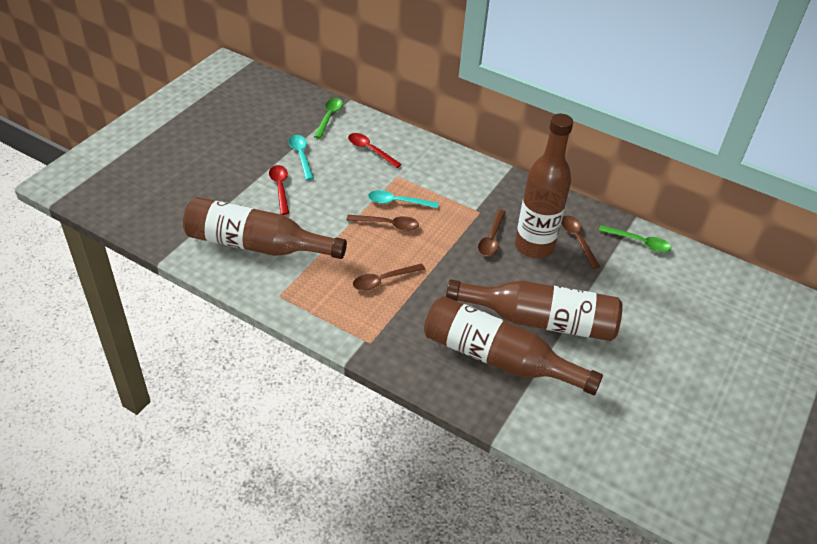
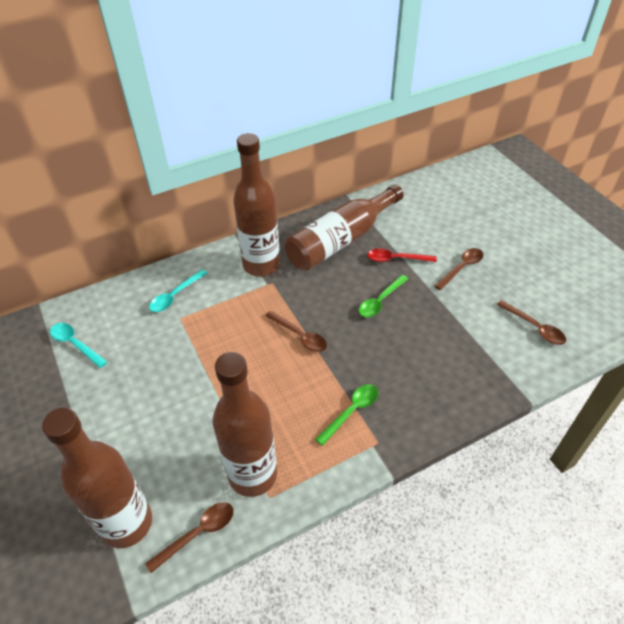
red spoon: 2 -> 1

